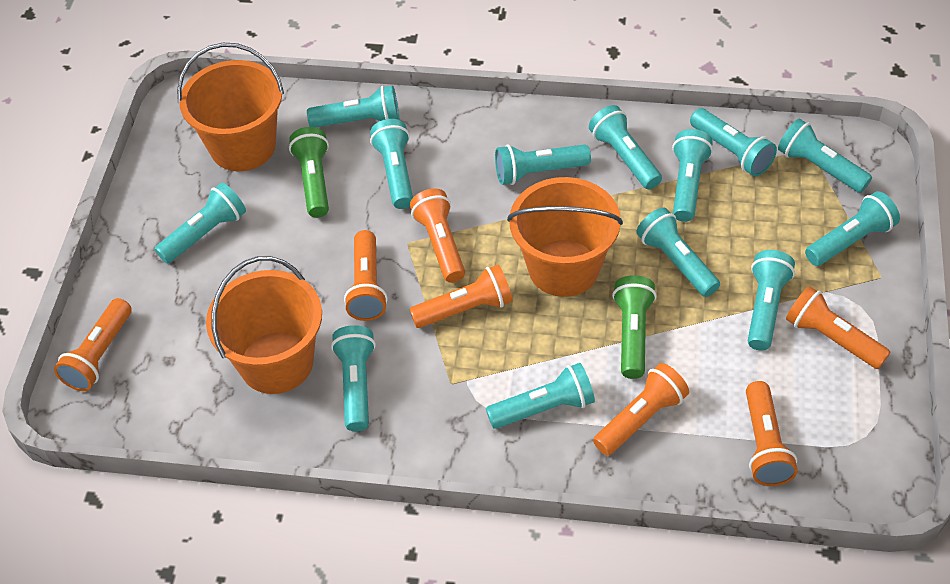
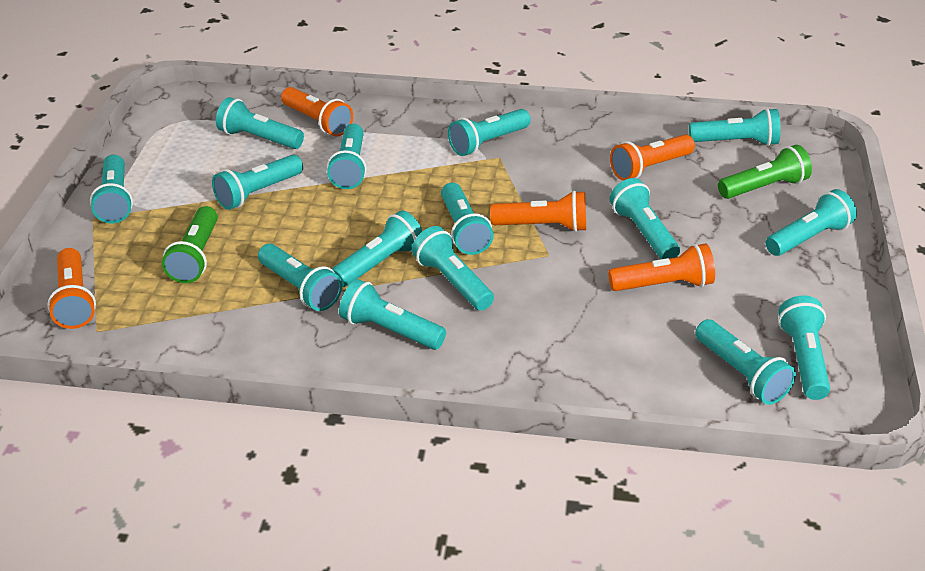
orange bucket: 3 -> 0
orange flashlight: 7 -> 5
turquoise flashlight: 13 -> 15

